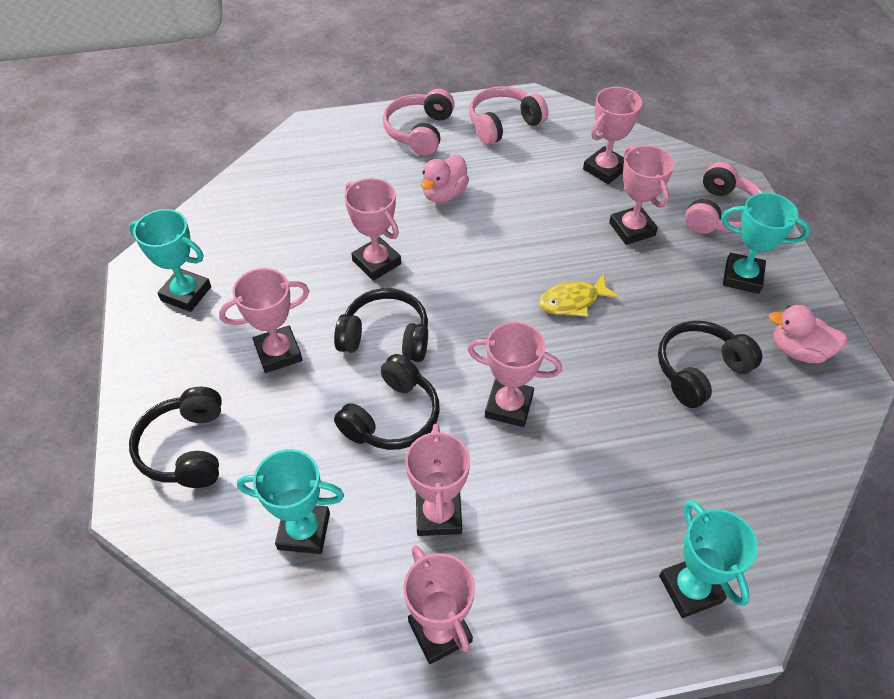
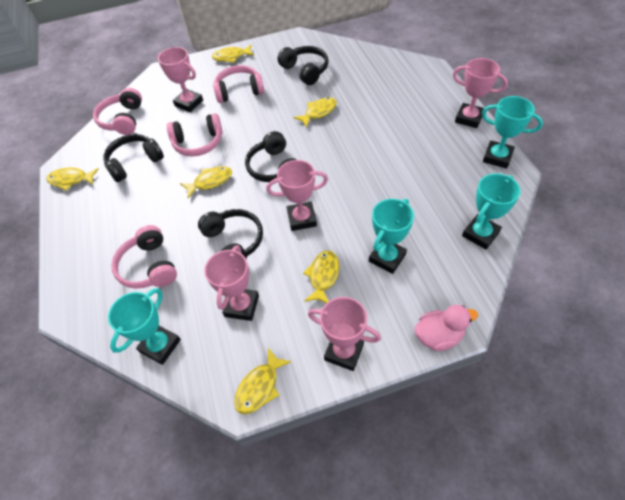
pink duck: 2 -> 1
pink headphones: 3 -> 4
pink trophy: 7 -> 5
yellow fish: 1 -> 6

